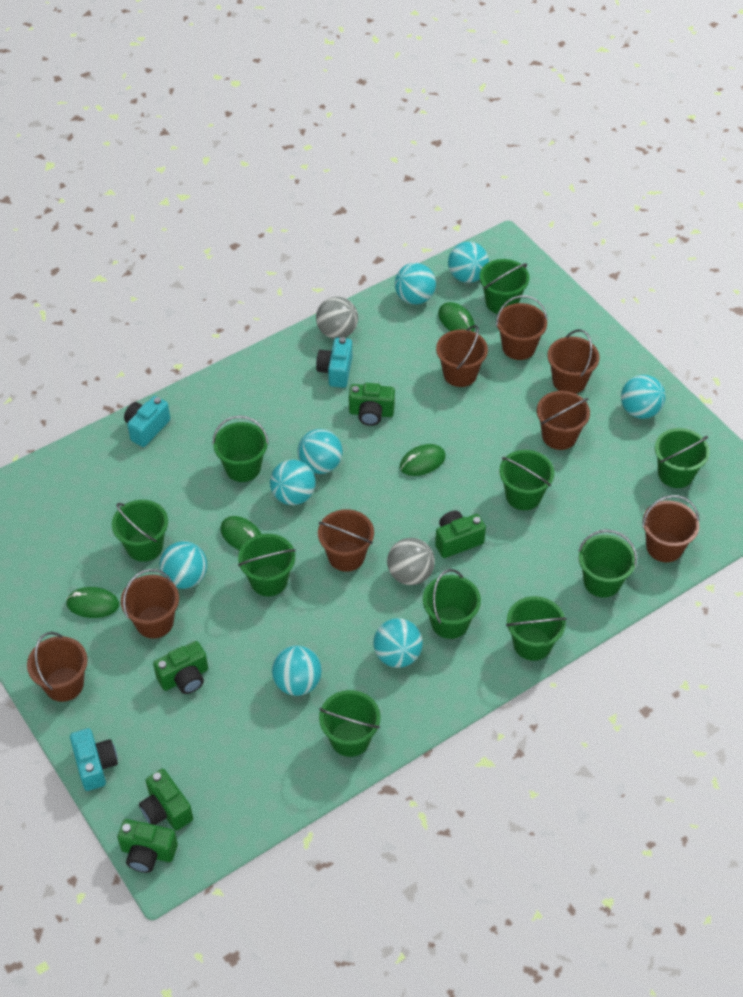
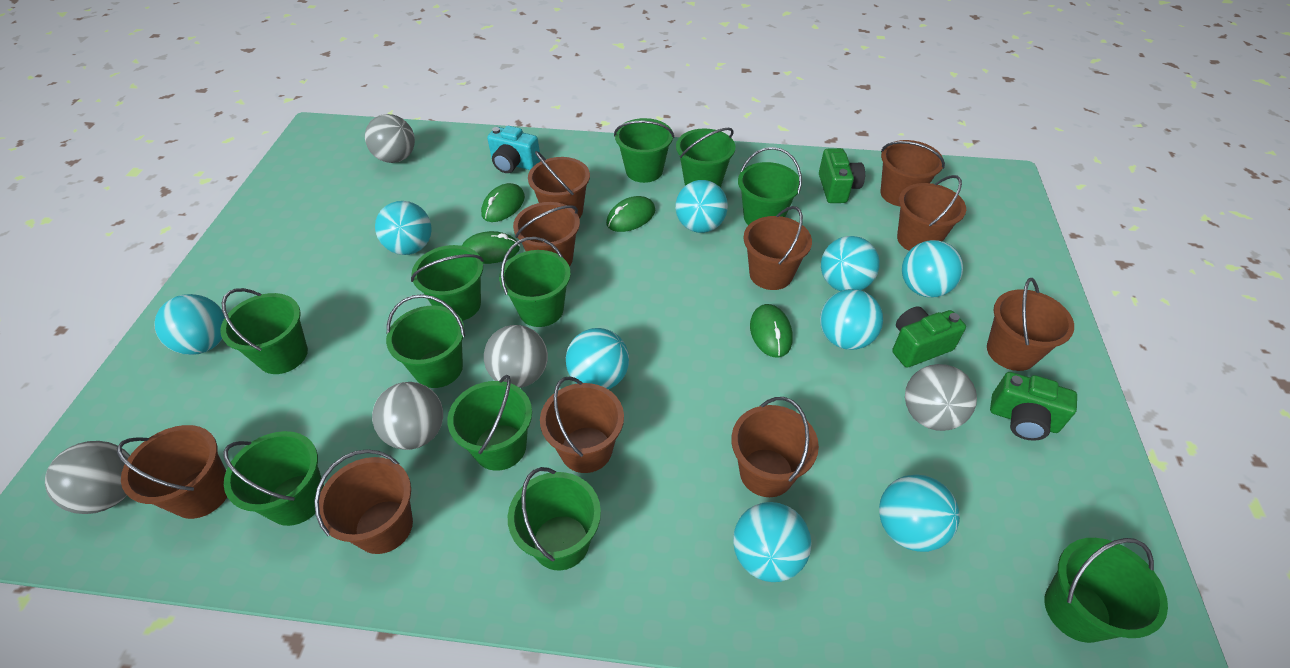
brown bucket: 8 -> 10
green bucket: 10 -> 11
green camera: 5 -> 3
grey ball: 2 -> 5
turquoise ball: 8 -> 9
turquoise camera: 3 -> 1

